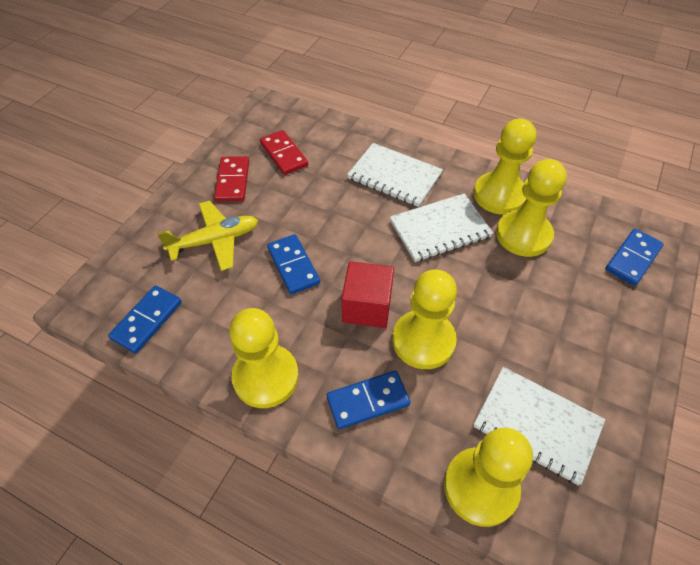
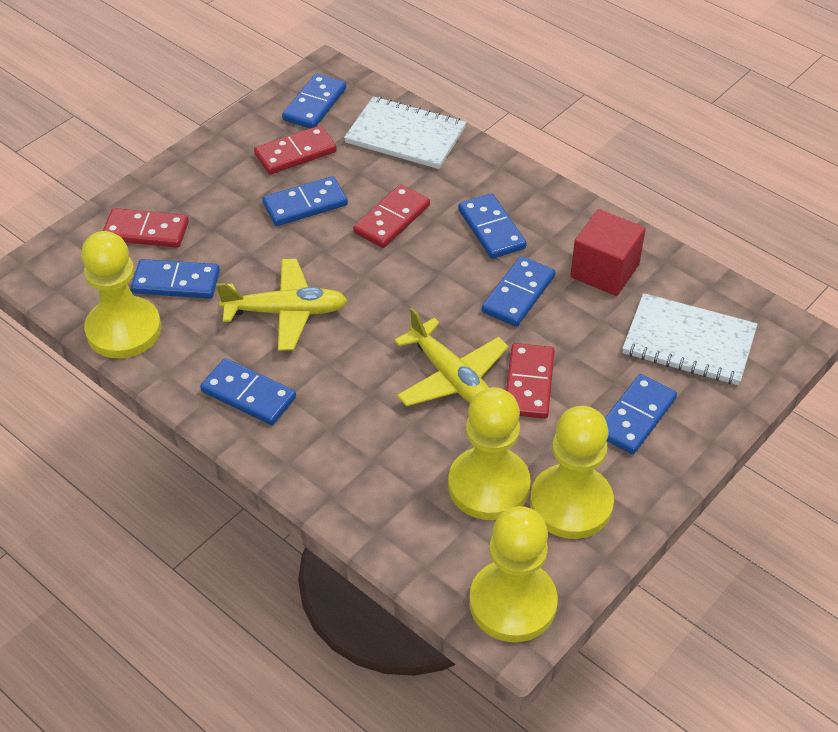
blue domino: 4 -> 7
red domino: 2 -> 4
white notebook: 3 -> 2
yellow pawn: 5 -> 4
yellow plane: 1 -> 2

